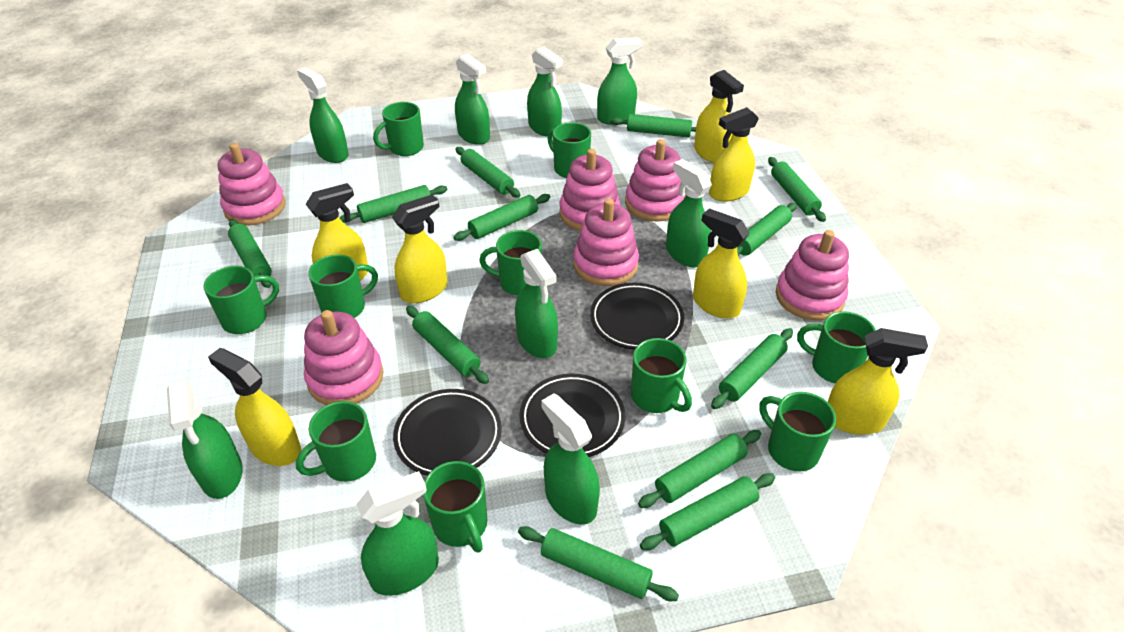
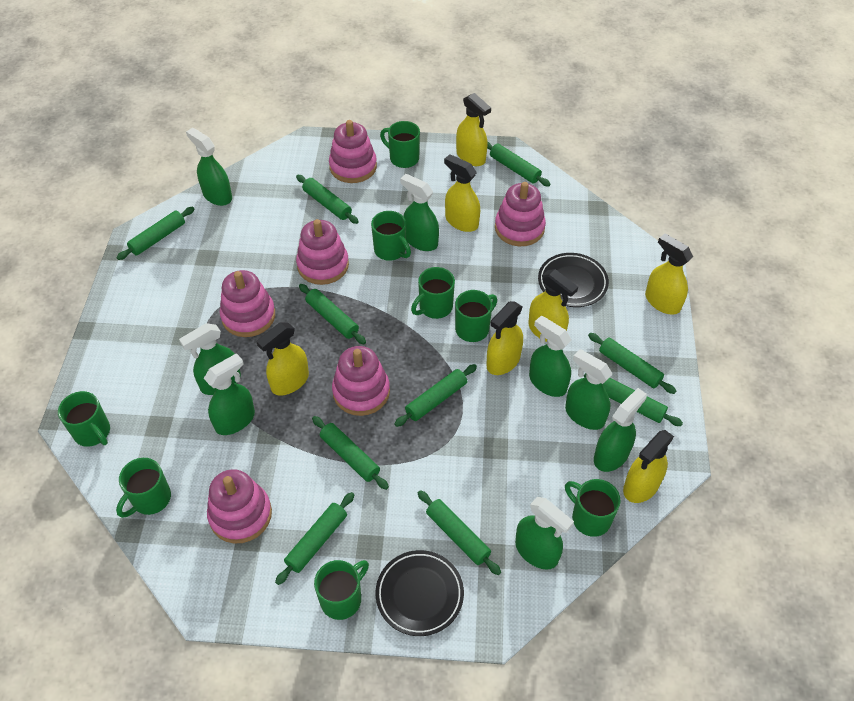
black plate: 3 -> 2
green mug: 10 -> 8
green rolling pin: 12 -> 10
green spray bottle: 9 -> 8

